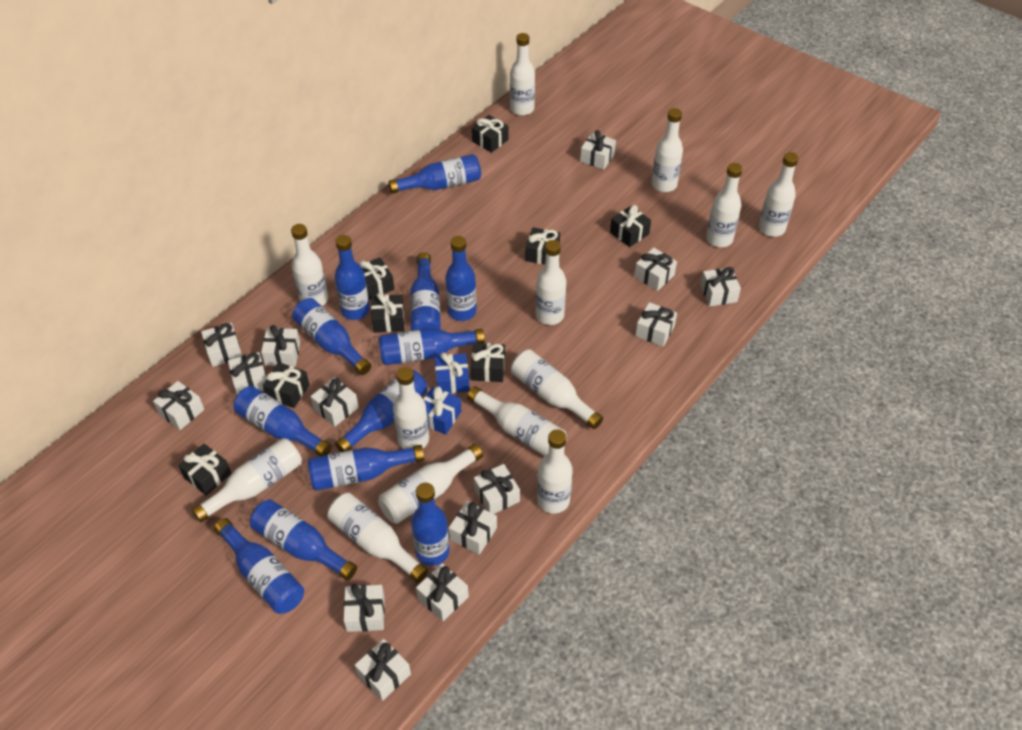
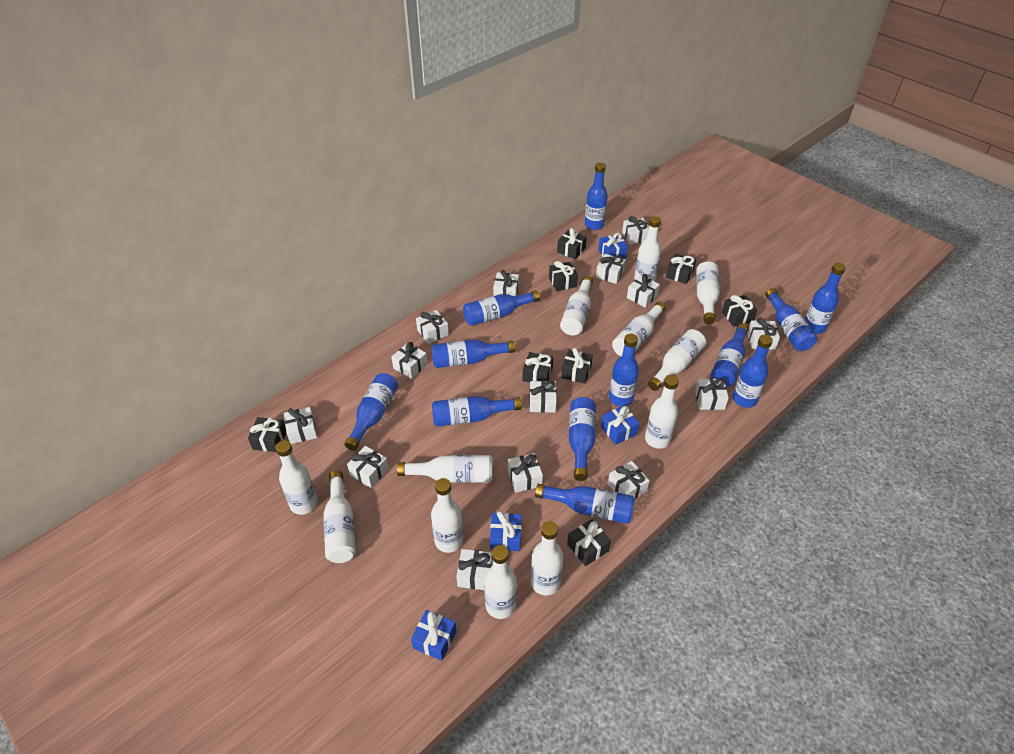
blue gift: 2 -> 4
white bottle: 13 -> 12

